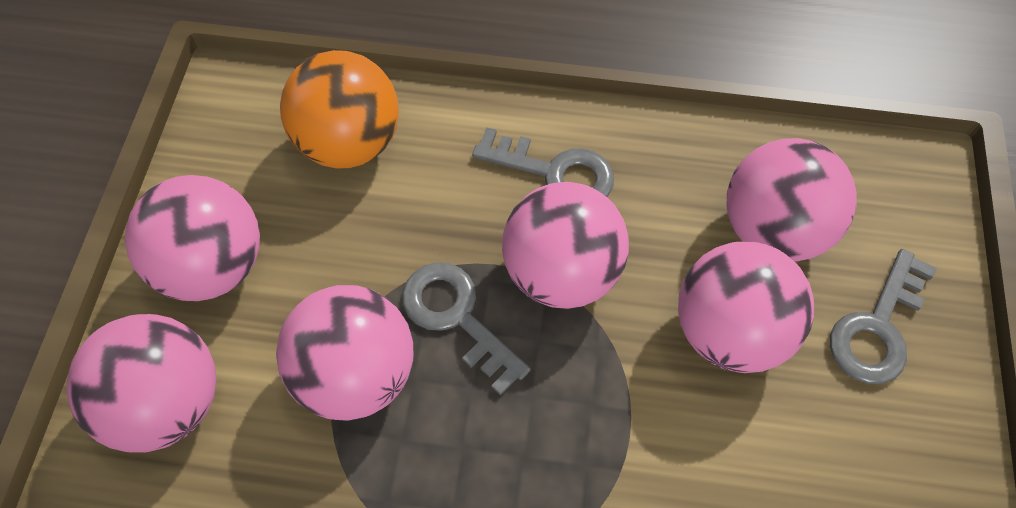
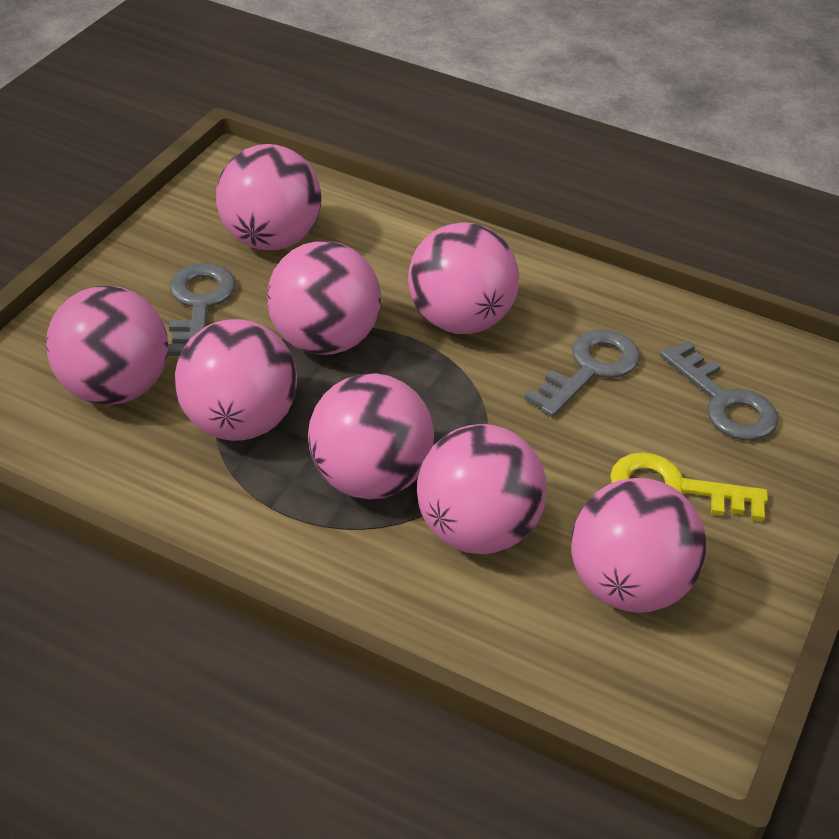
orange ball: 1 -> 0
pink ball: 6 -> 8
yellow key: 0 -> 1

